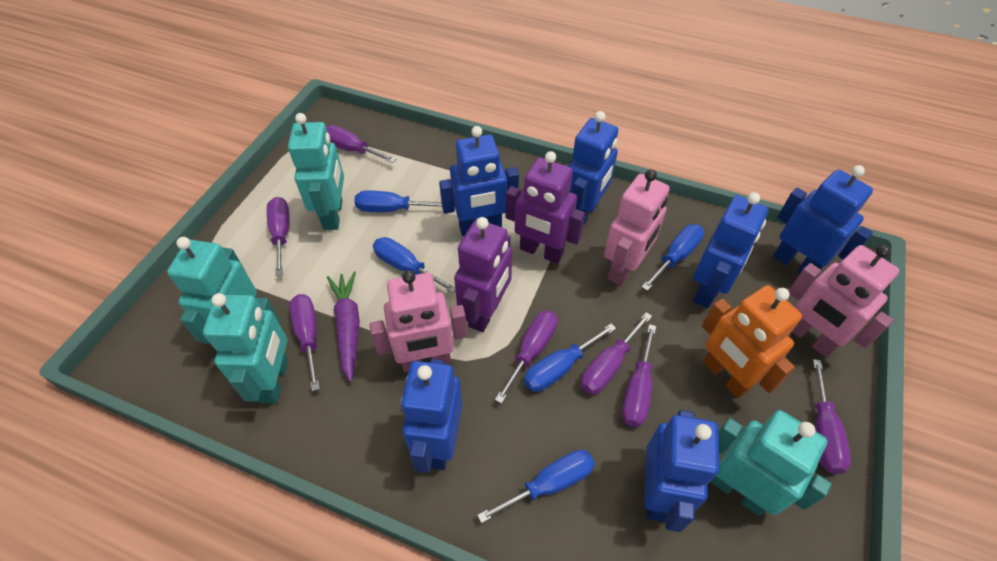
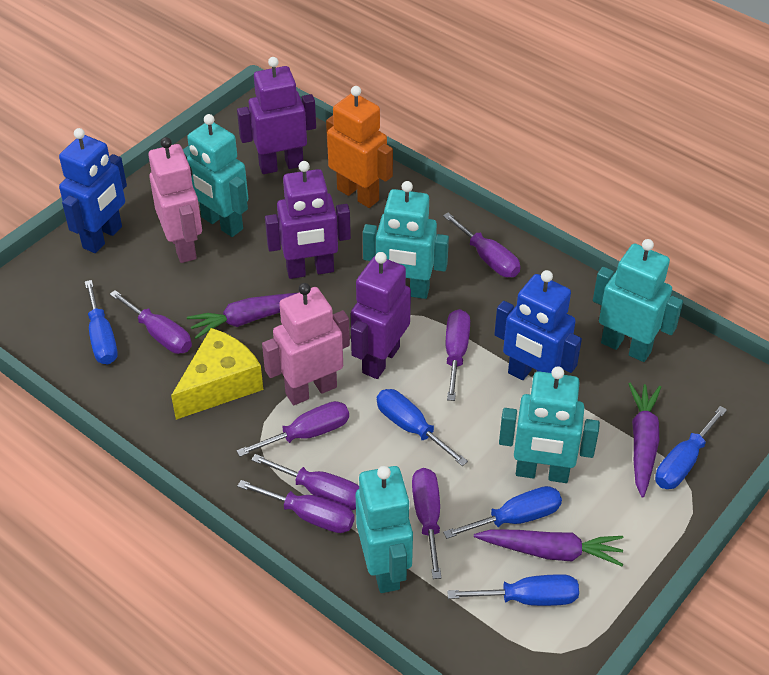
blue robot: 6 -> 2
pink robot: 3 -> 2
purple carrot: 1 -> 3
purple robot: 2 -> 3
turquoise robot: 4 -> 5
yellow cheese: 0 -> 1

